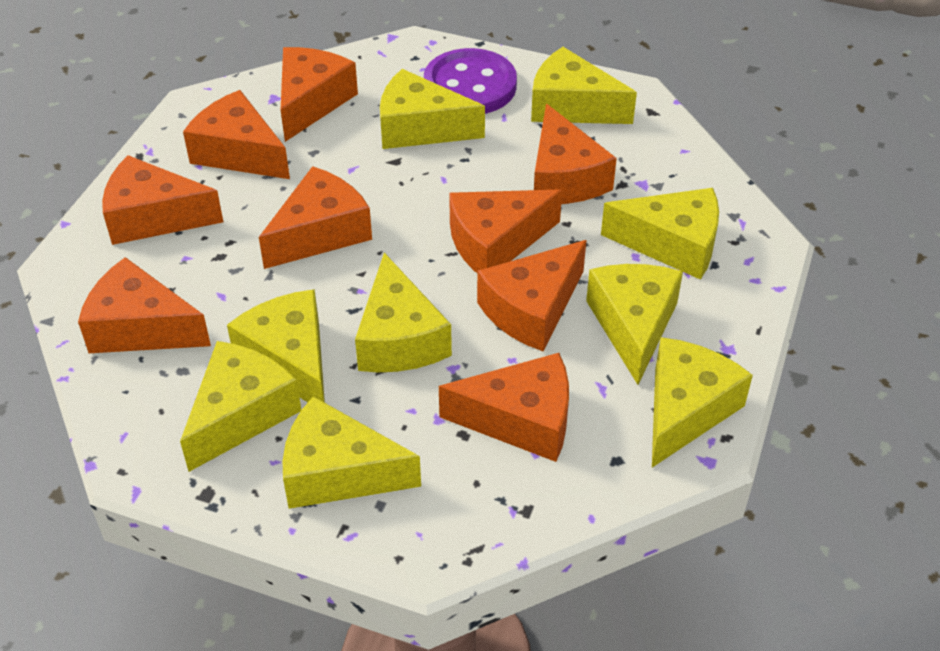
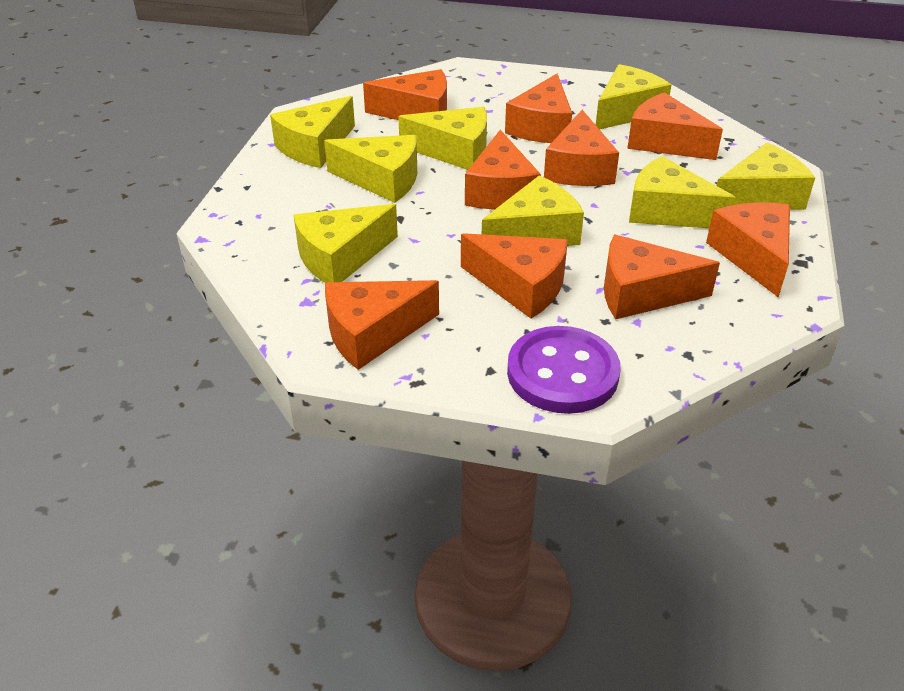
yellow cheese: 9 -> 8

